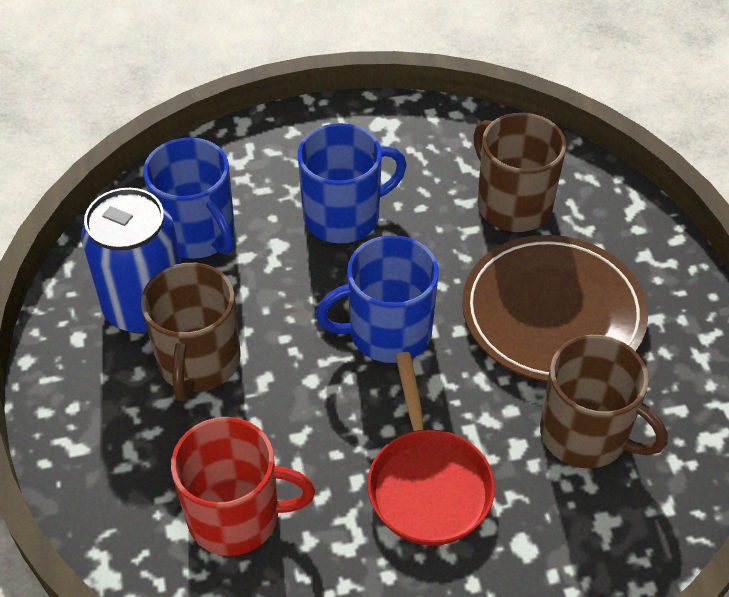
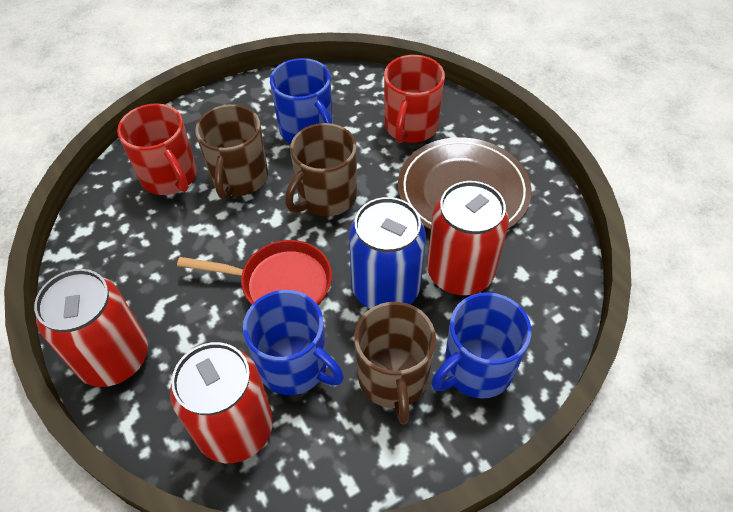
red can: 0 -> 3
red mug: 1 -> 2

